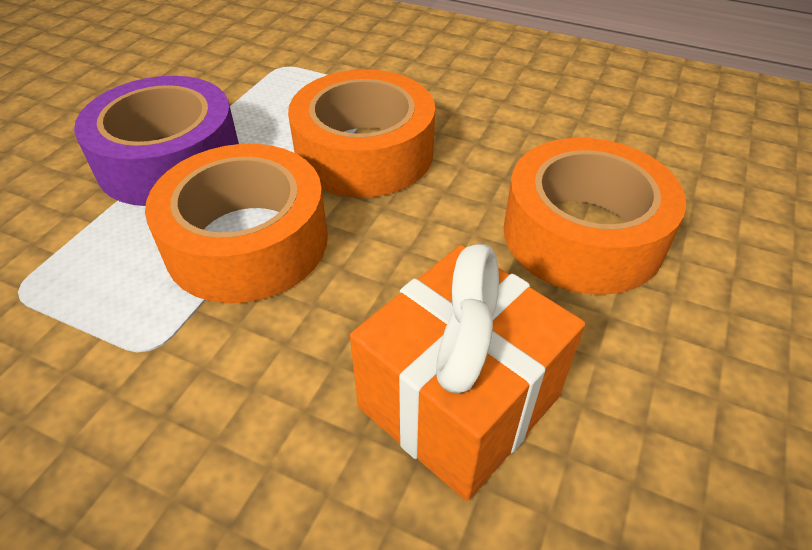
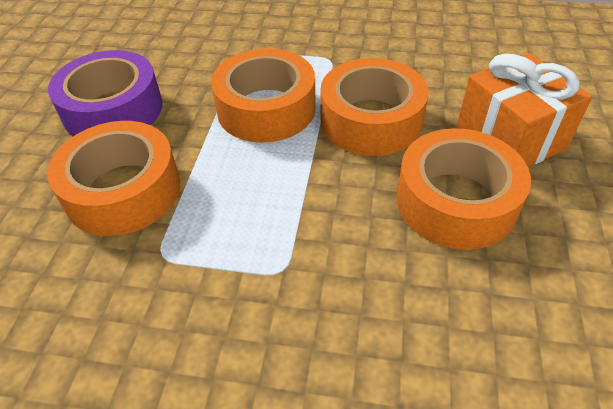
orange tape: 3 -> 4

